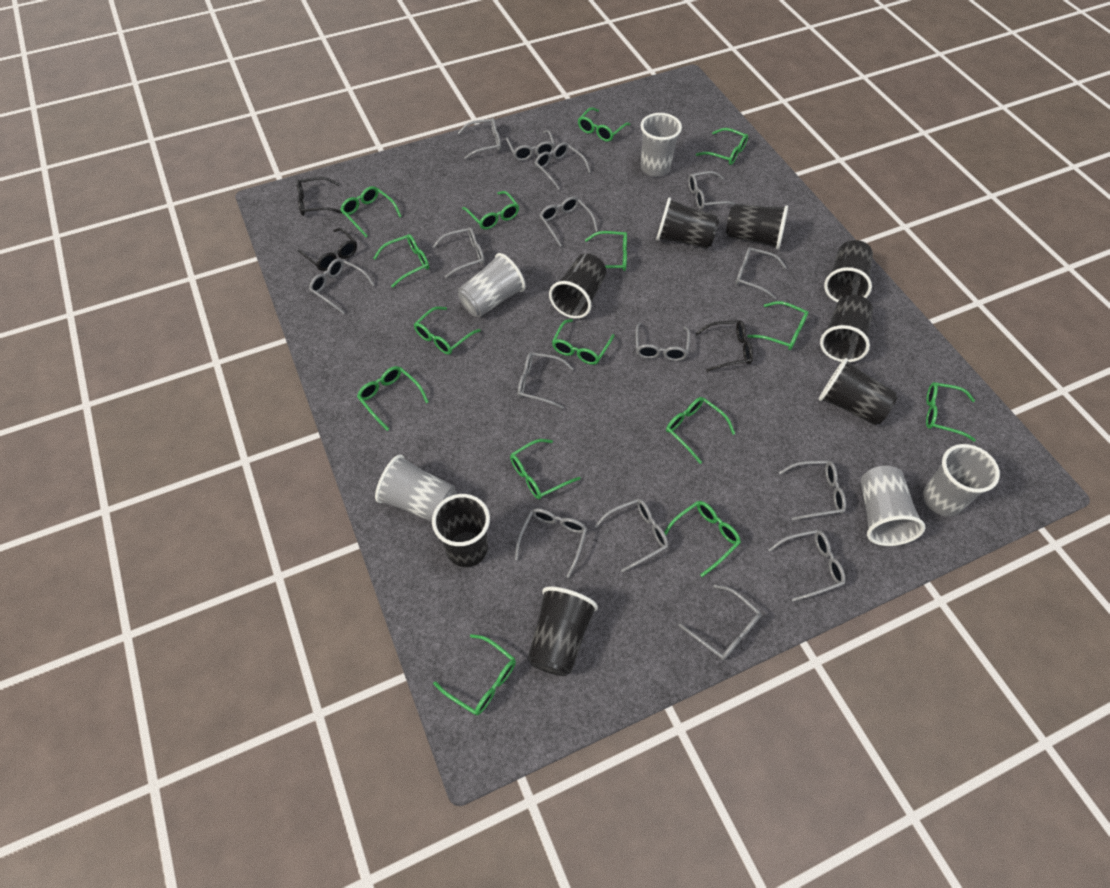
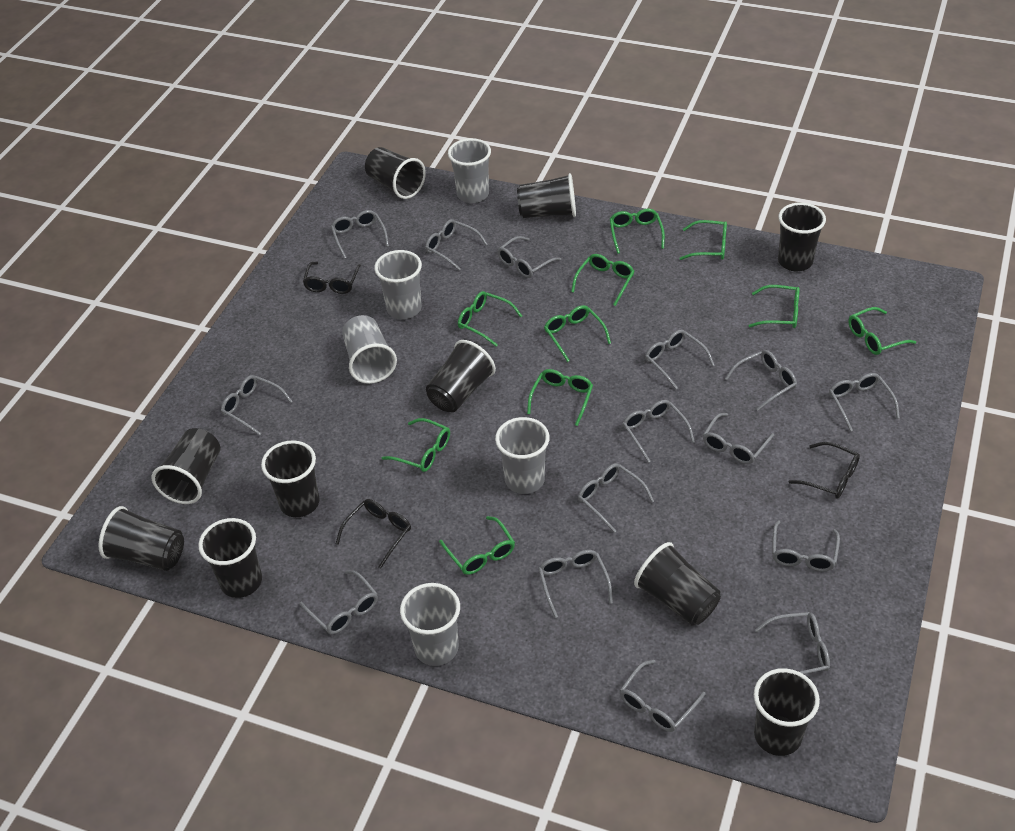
black cup: 8 -> 10
green glasses: 15 -> 10

